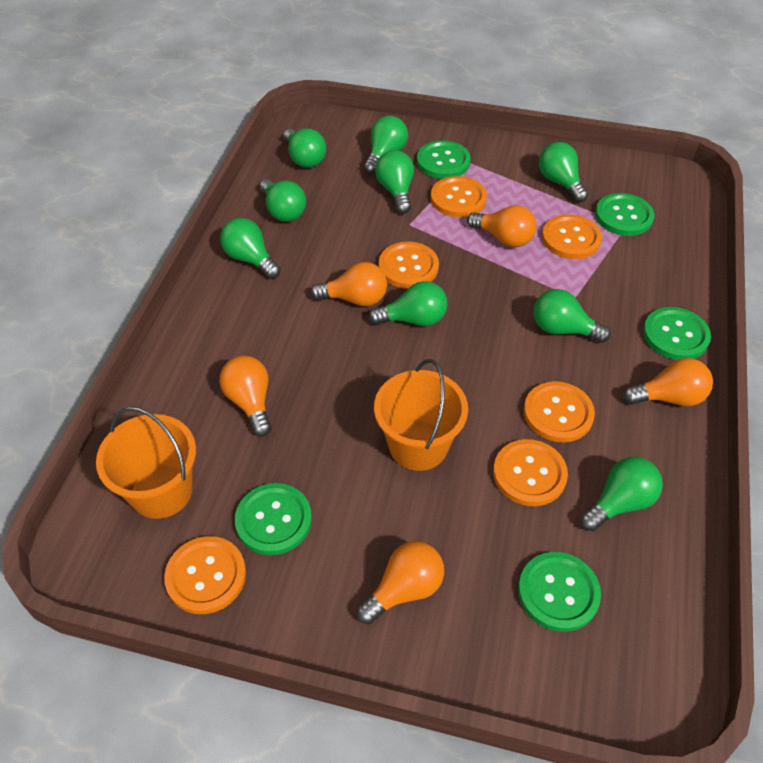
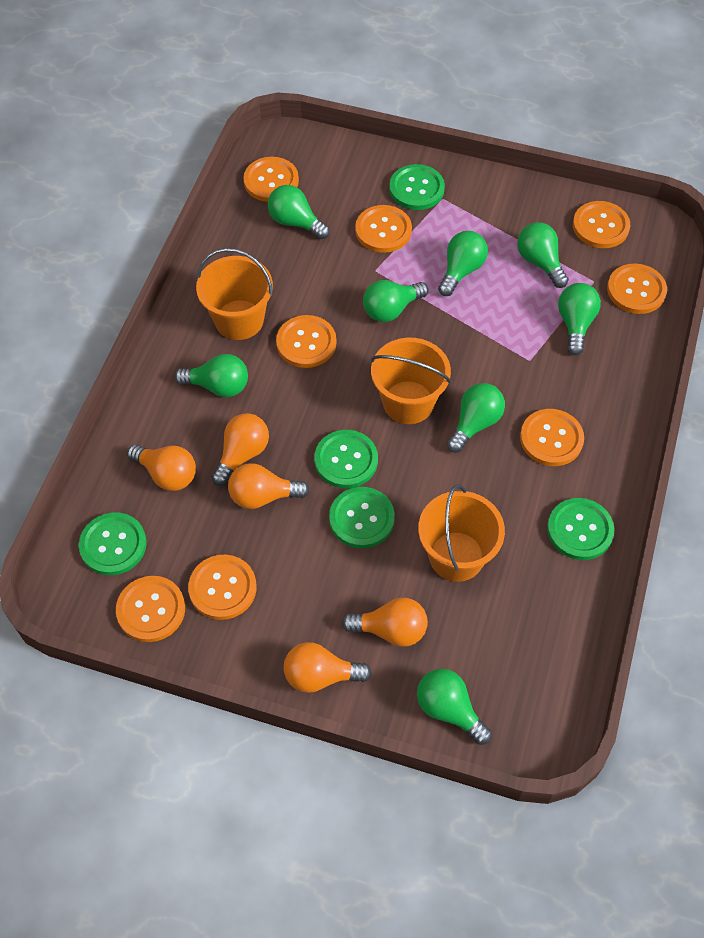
green light bulb: 9 -> 8
orange bucket: 2 -> 3
orange button: 6 -> 8

